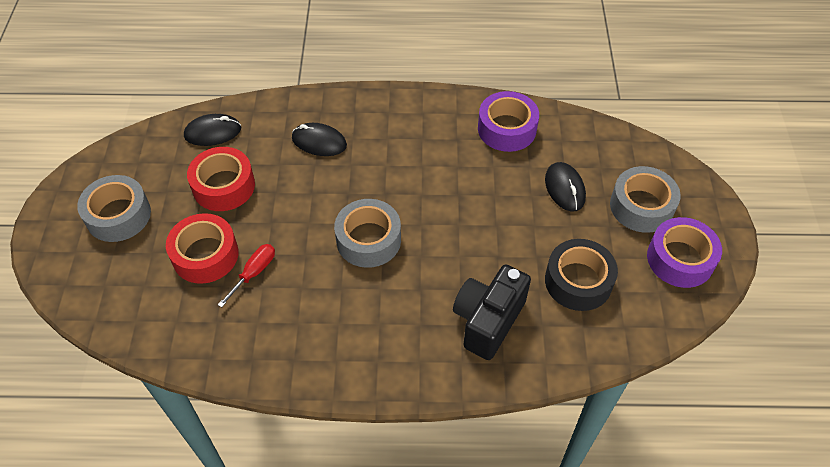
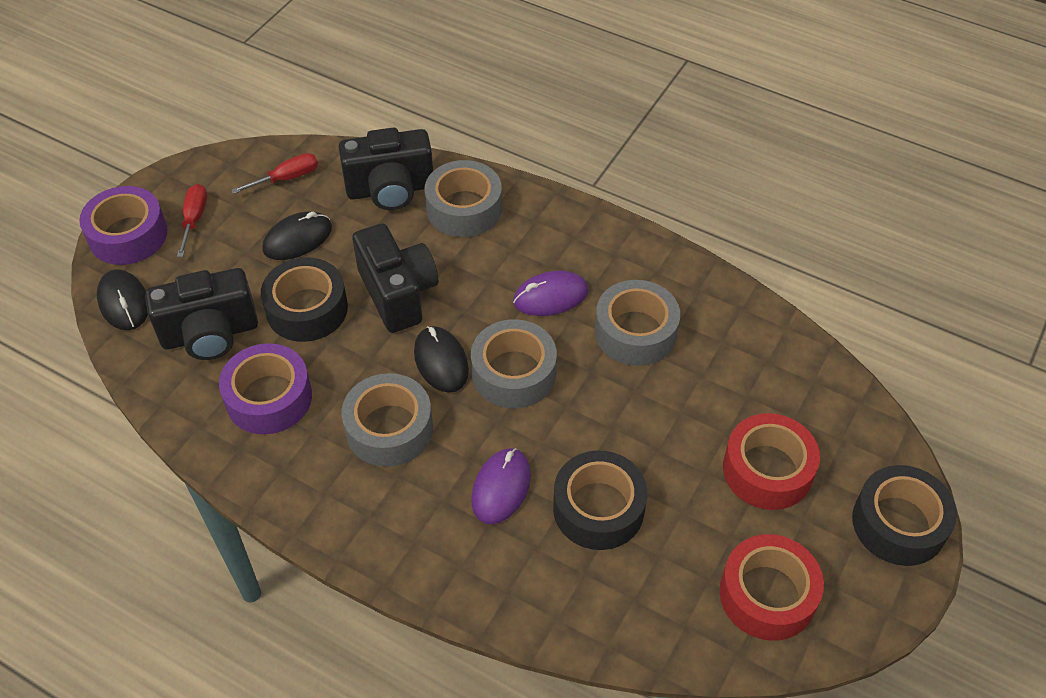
black camera: 1 -> 3
black tape: 1 -> 3
grey tape: 3 -> 4
purple mouse: 0 -> 2
red screwdriver: 1 -> 2

